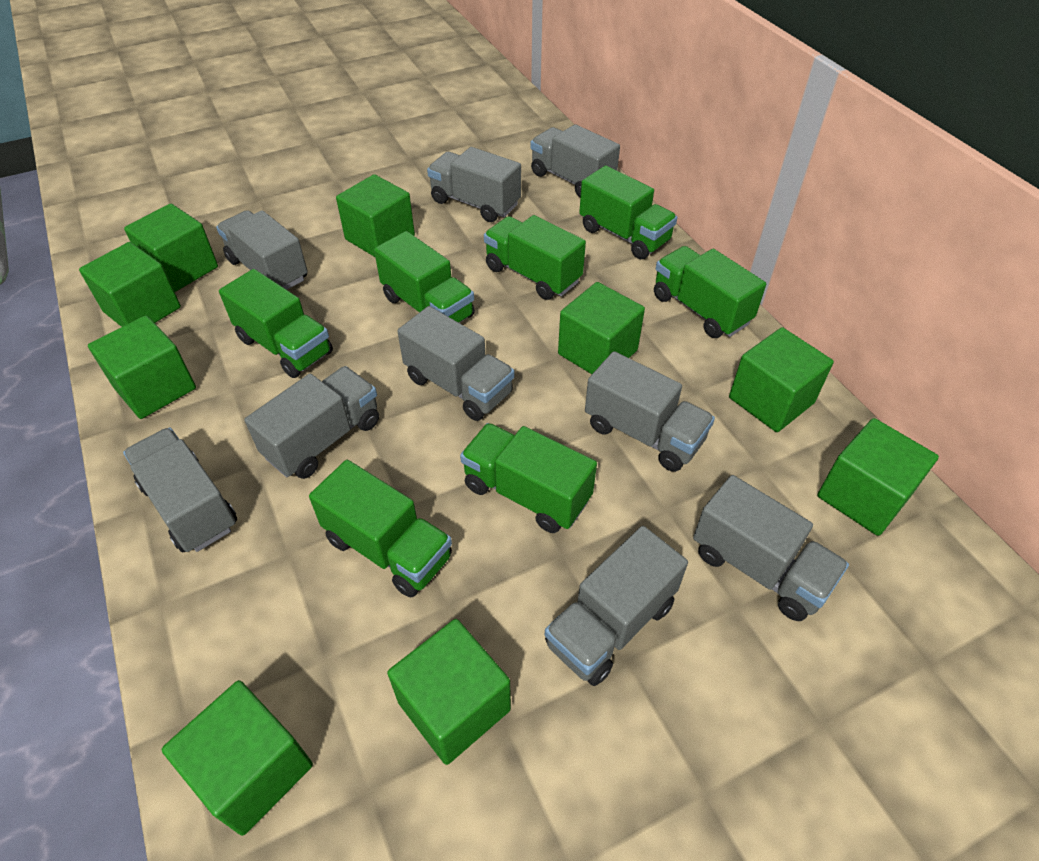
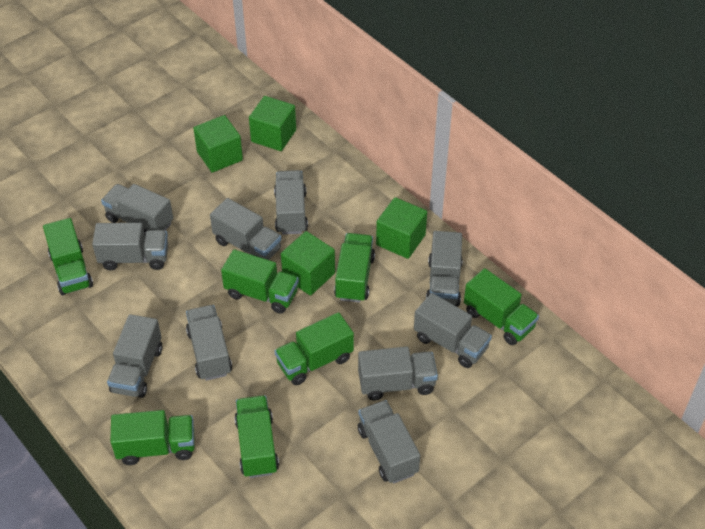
green cube: 9 -> 4
grey truck: 9 -> 10

